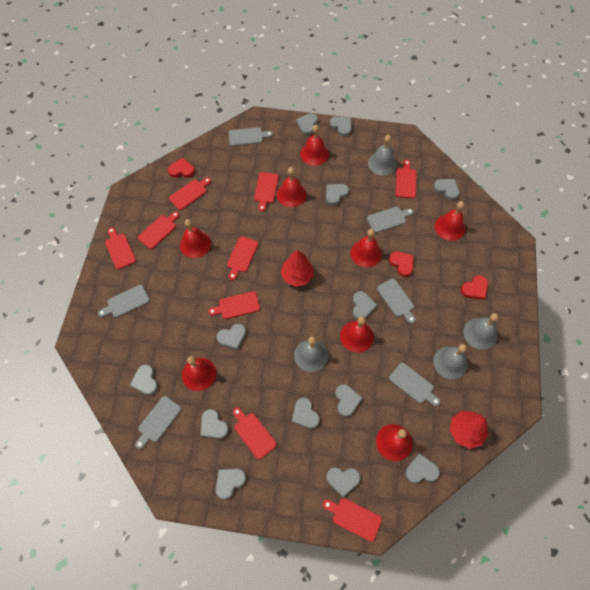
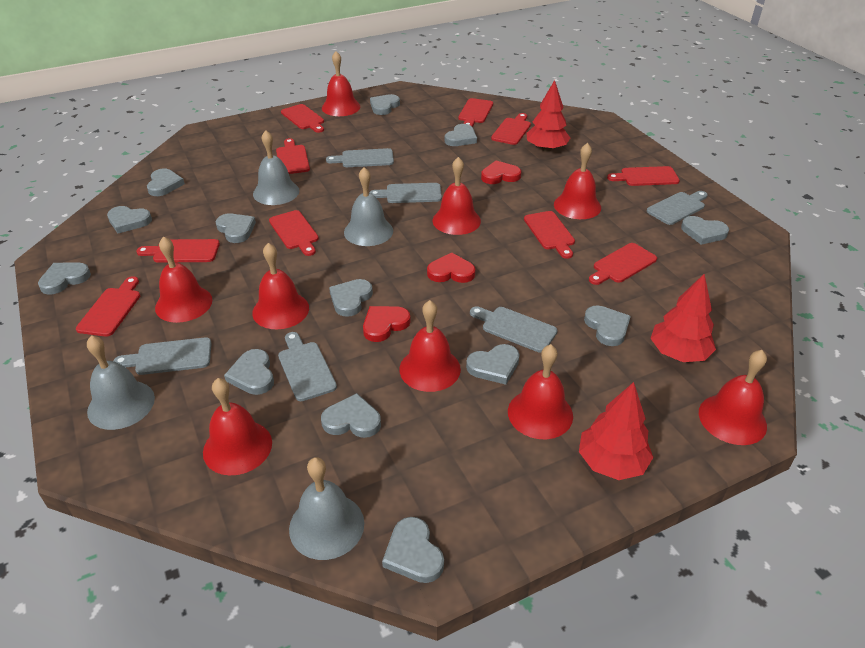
red bell: 8 -> 9
red cutting board: 9 -> 10
red tree: 2 -> 3

